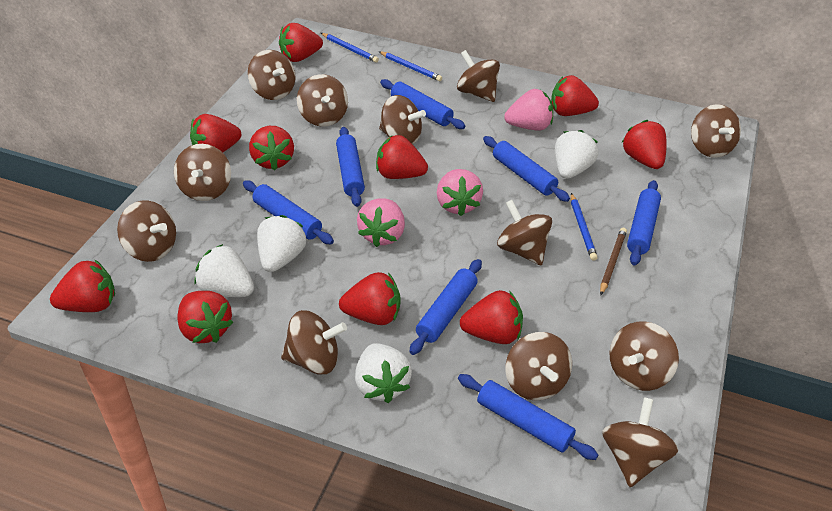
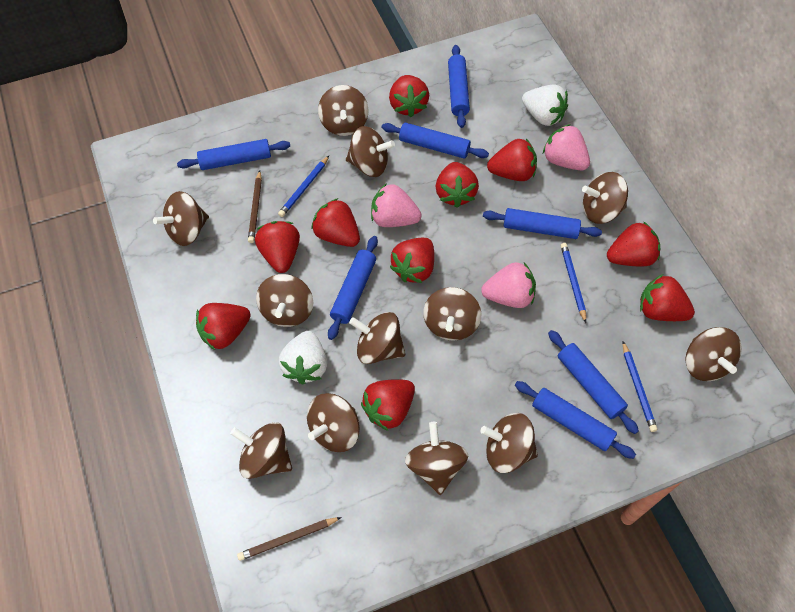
brown pencil: 1 -> 2
white strawberry: 4 -> 2

